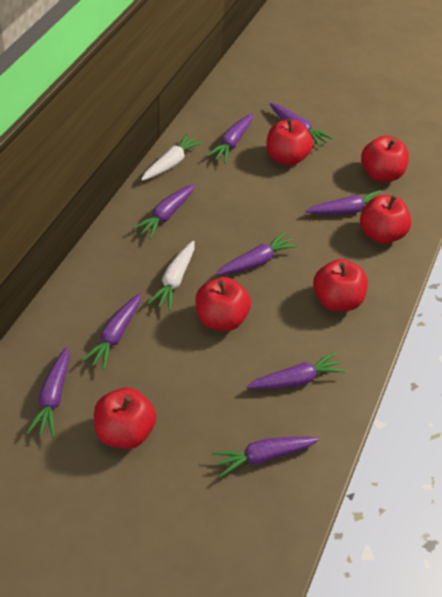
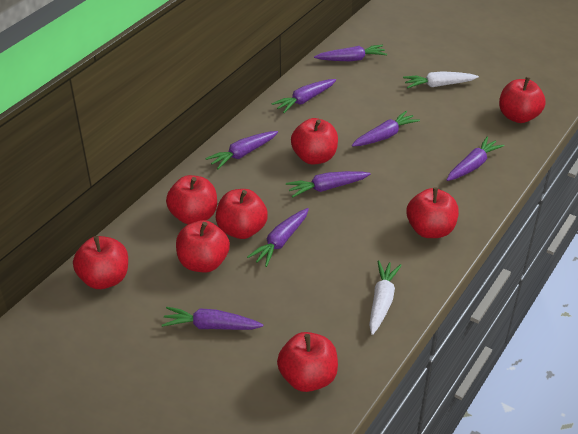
purple carrot: 9 -> 8
red apple: 6 -> 8

